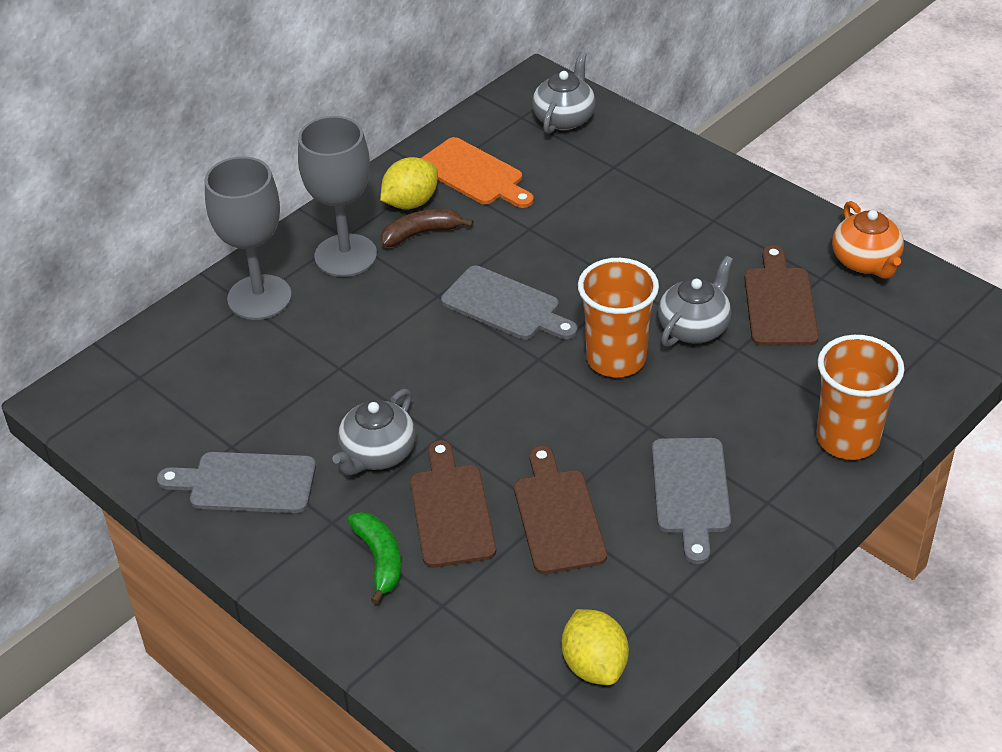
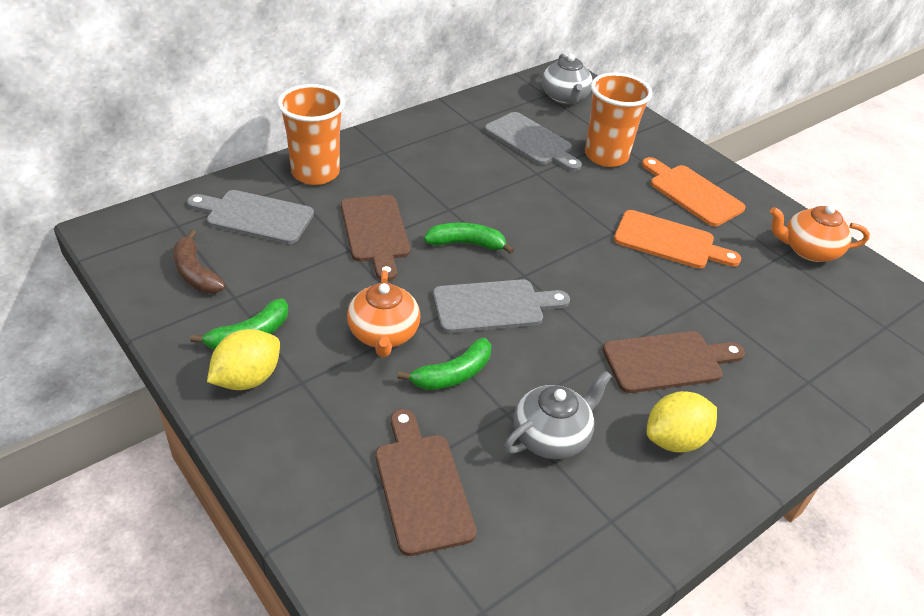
green banana: 1 -> 3
grey goblet: 2 -> 0
grey teapot: 3 -> 2
orange cutting board: 1 -> 2
orange teapot: 1 -> 2

